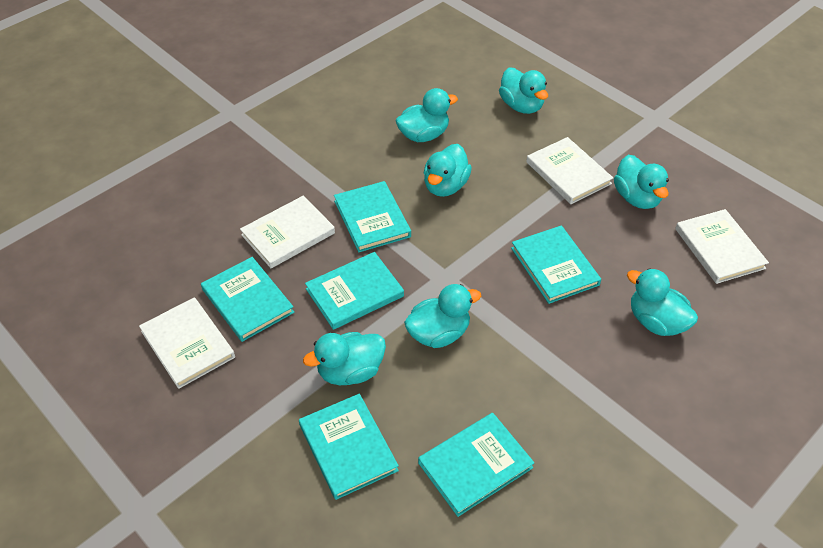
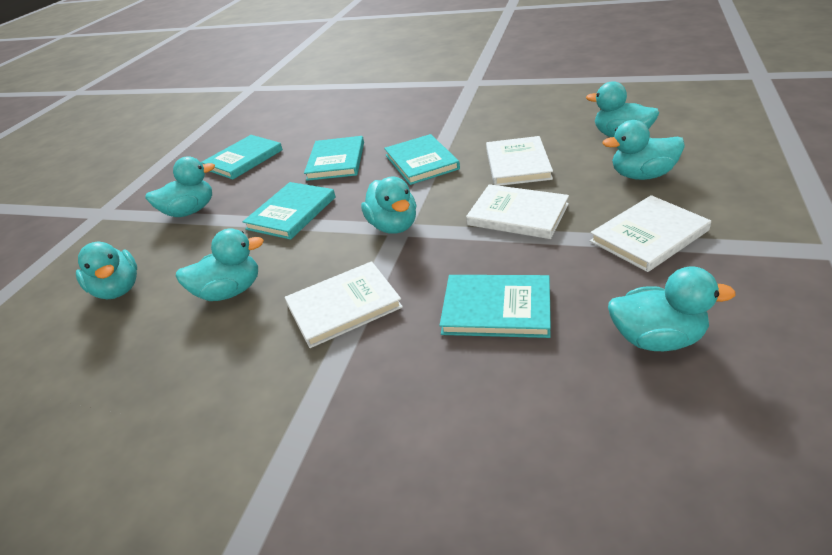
turquoise book: 6 -> 5

